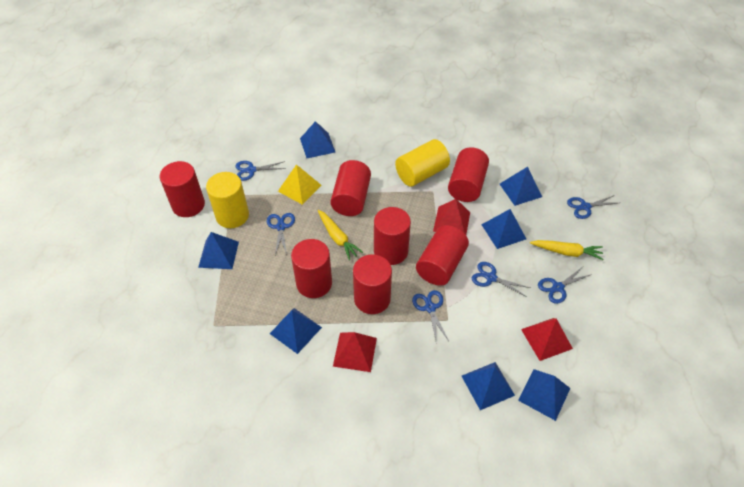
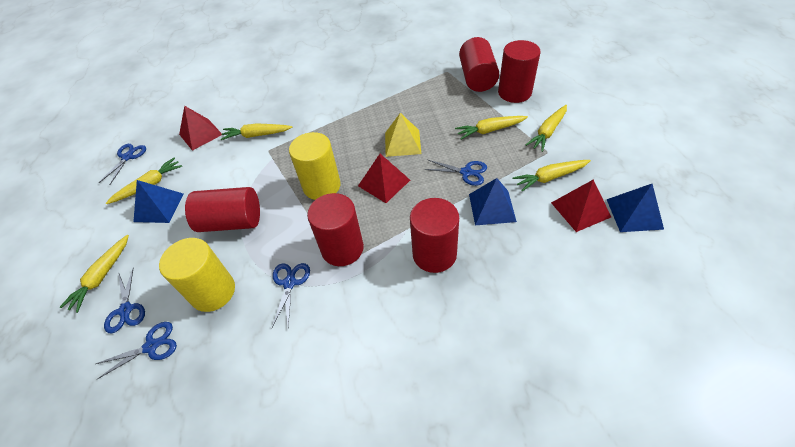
blue pyramid: 7 -> 3
blue scissors: 6 -> 5
red cylinder: 7 -> 5
yellow carrot: 2 -> 6

